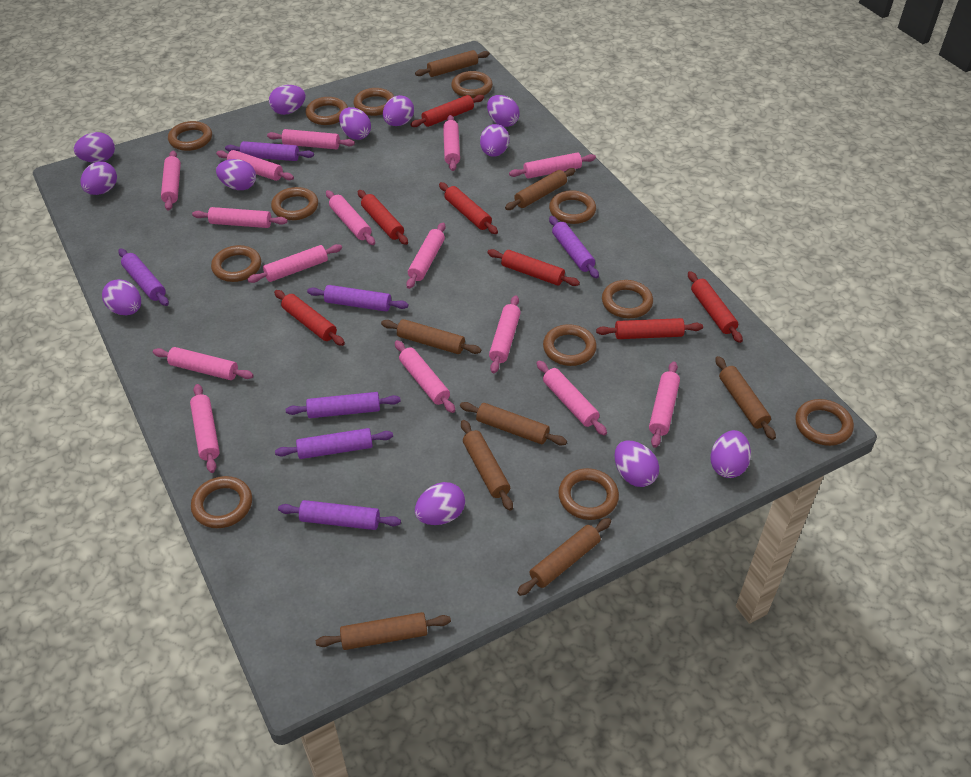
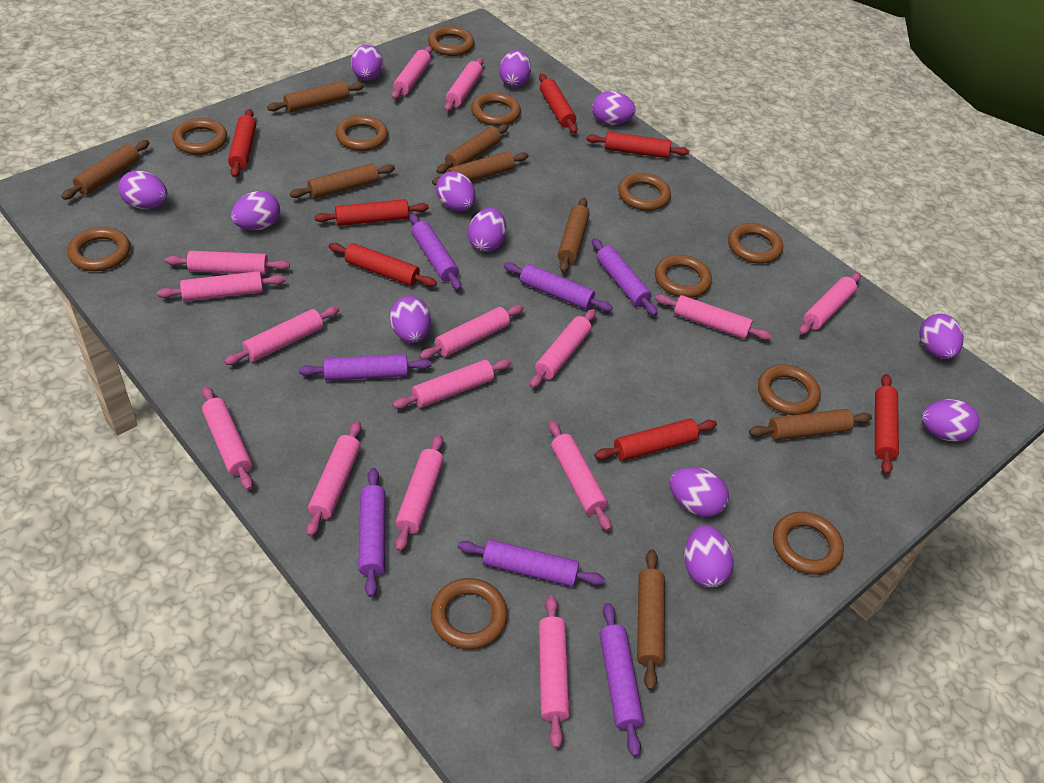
brown ring: 12 -> 11

